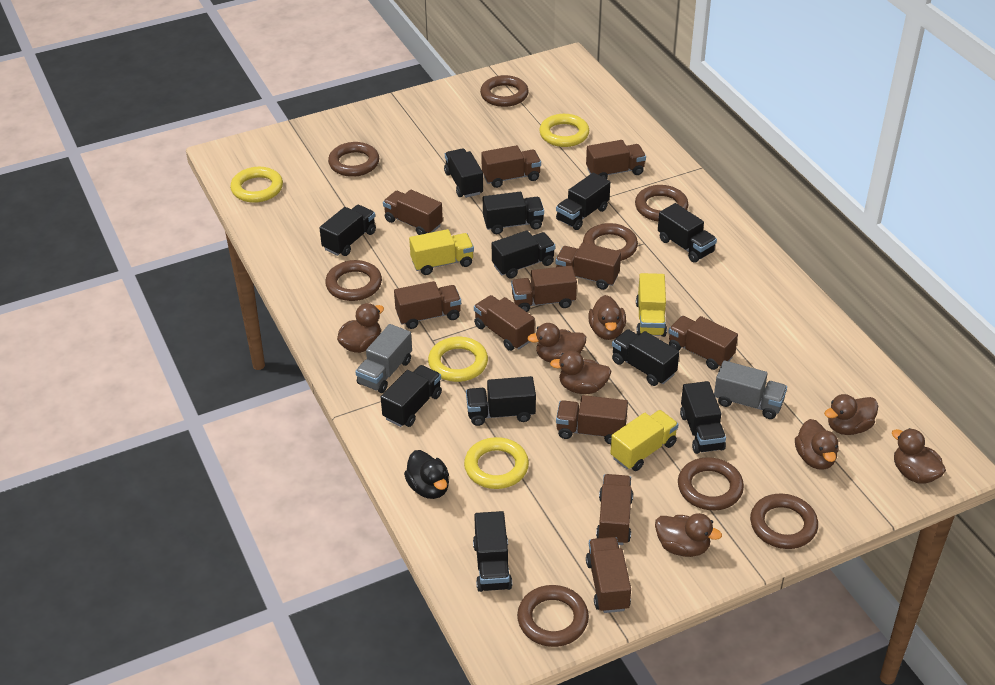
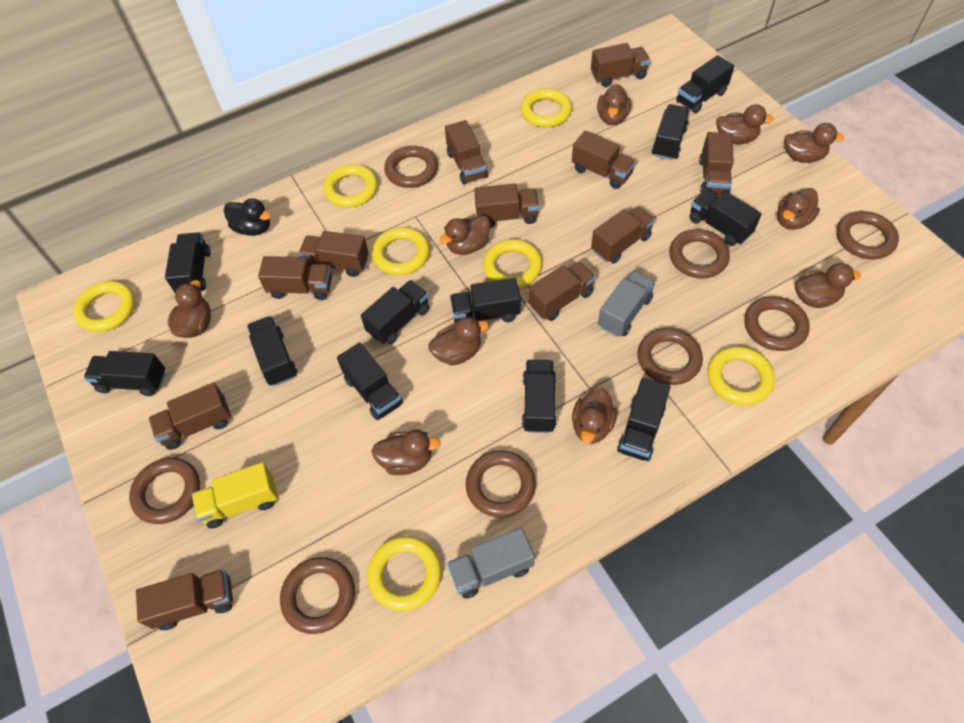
brown duck: 8 -> 10
yellow ring: 4 -> 7
yellow truck: 3 -> 1

